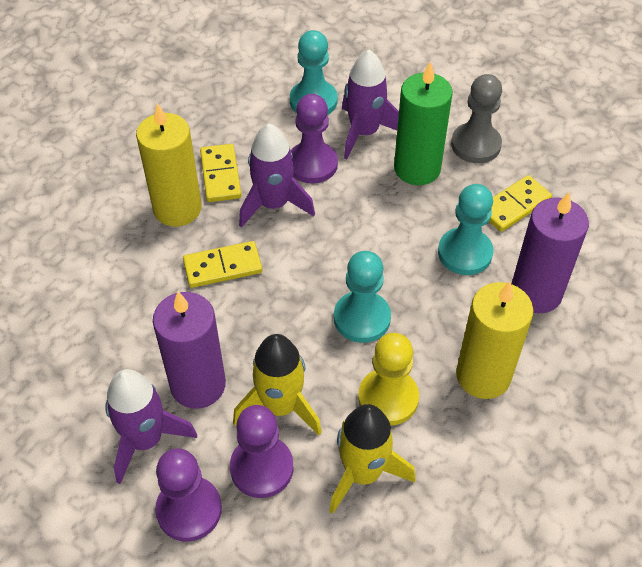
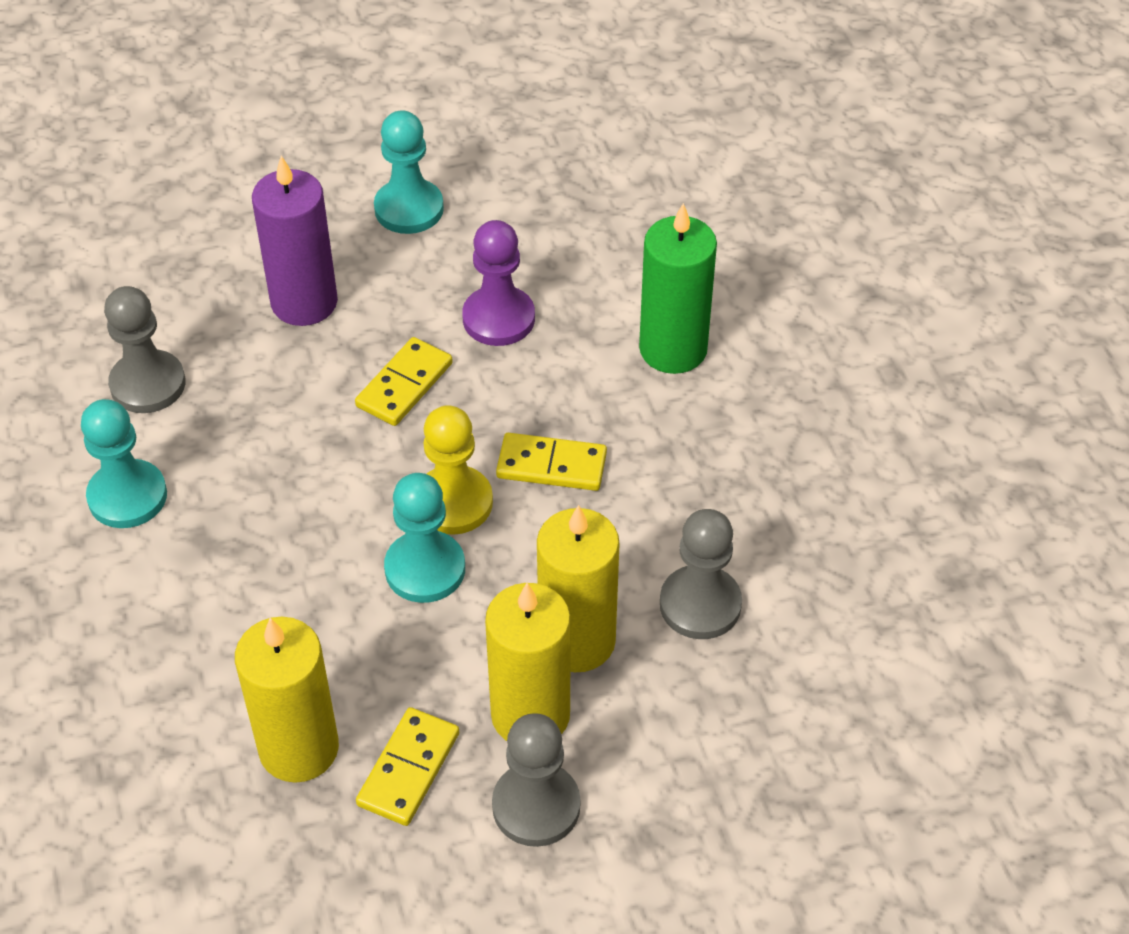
grey pawn: 1 -> 3
purple candle: 2 -> 1
purple pawn: 3 -> 1
purple rocket: 3 -> 0
yellow candle: 2 -> 3
yellow rocket: 2 -> 0

